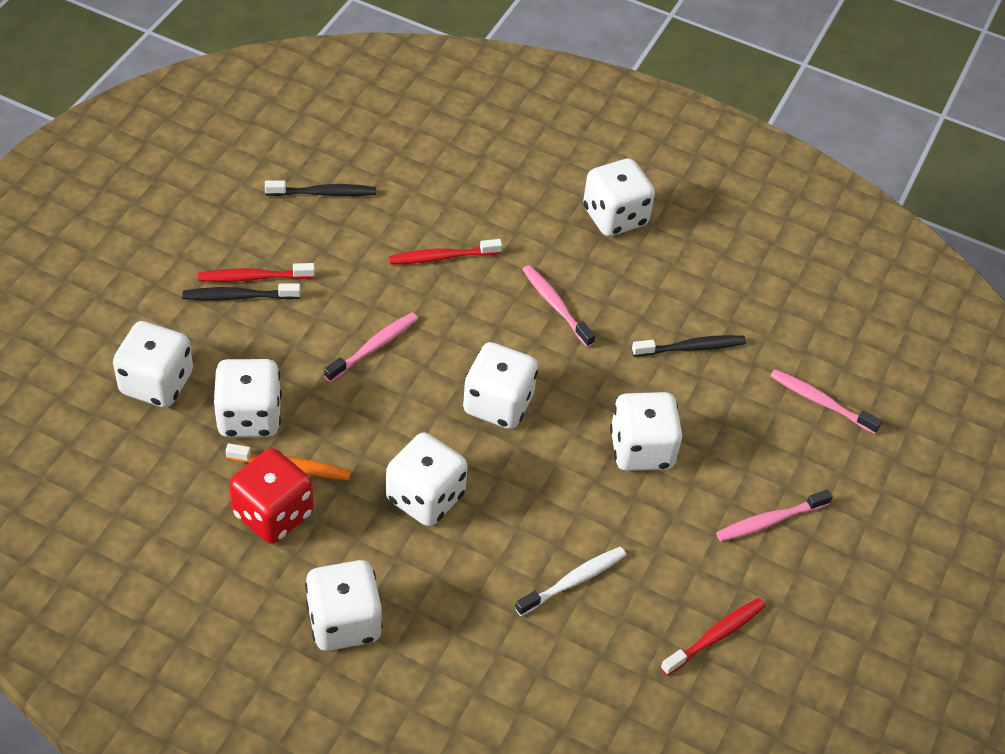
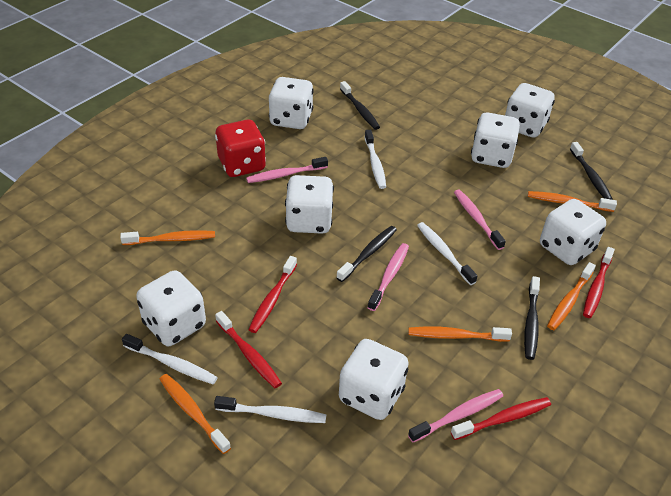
black toothbrush: 3 -> 4
orange toothbrush: 1 -> 5
red toothbrush: 3 -> 4
white toothbrush: 1 -> 4

